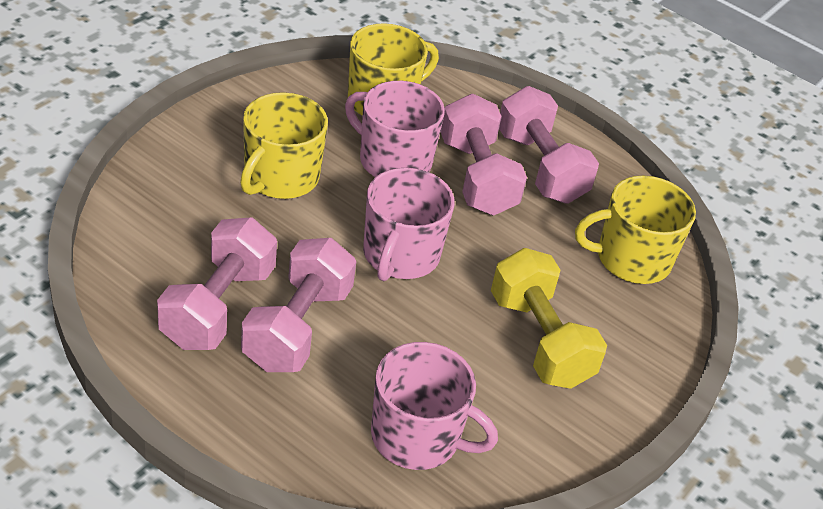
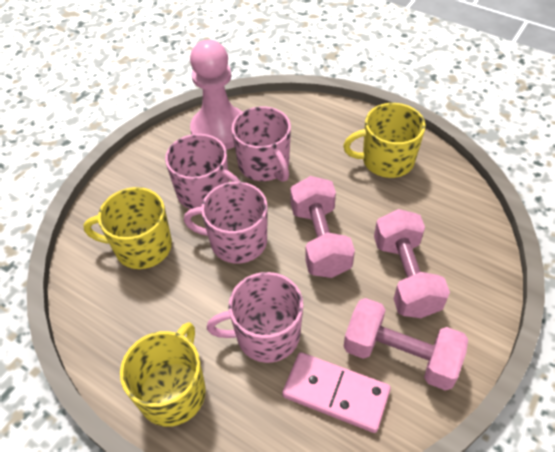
pink domino: 0 -> 1
pink dumbbell: 4 -> 3
pink mug: 3 -> 4
pink pawn: 0 -> 1
yellow dumbbell: 1 -> 0

